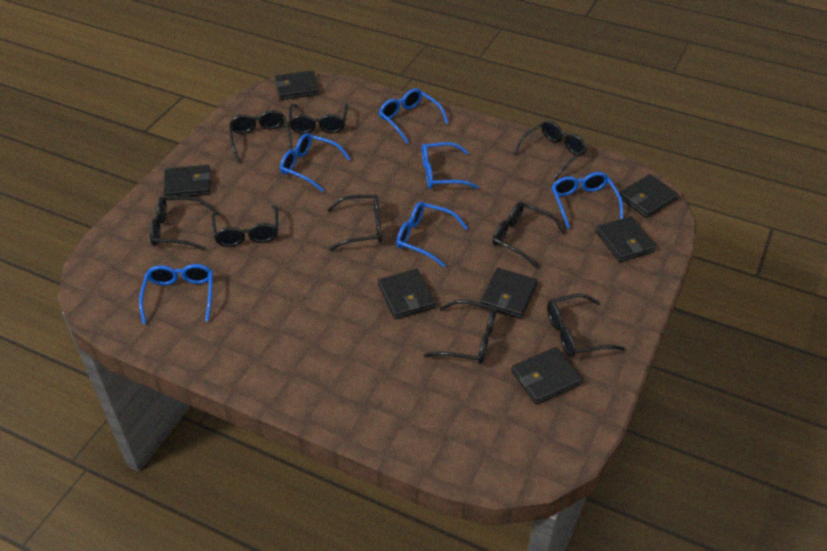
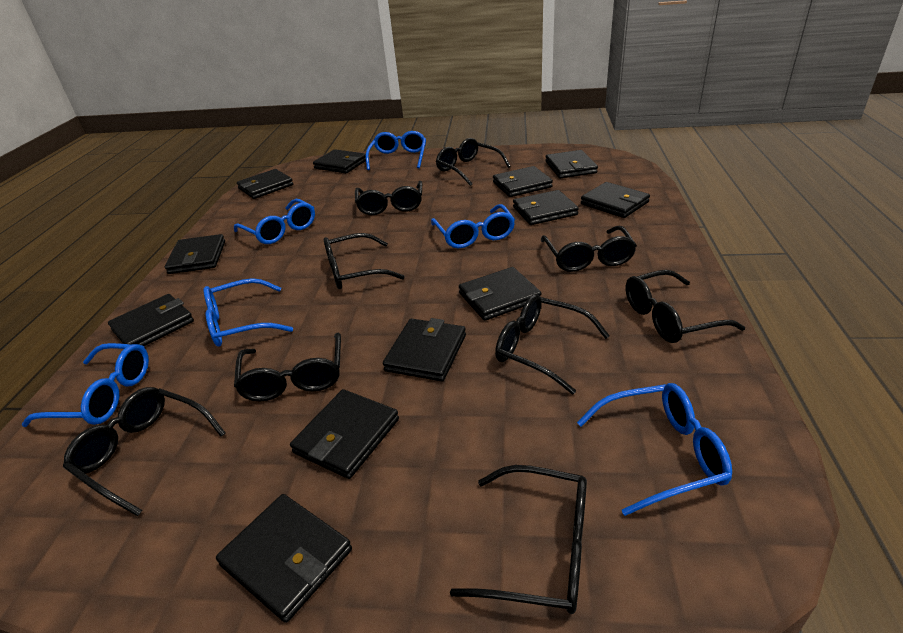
black wallet: 7 -> 12

